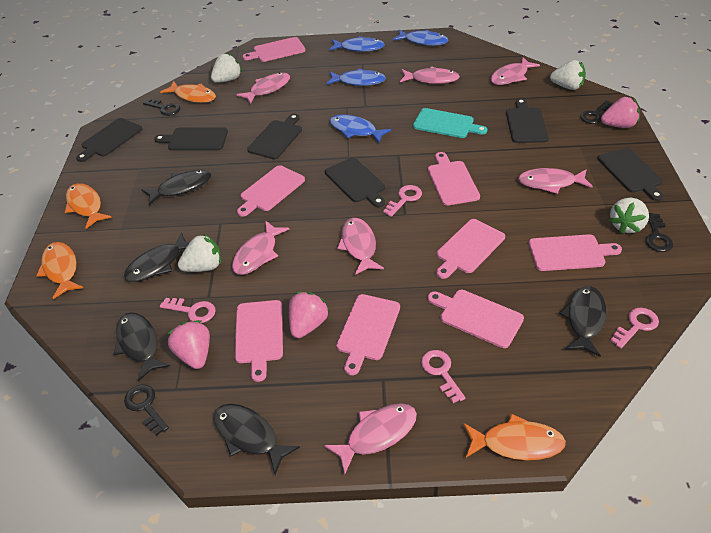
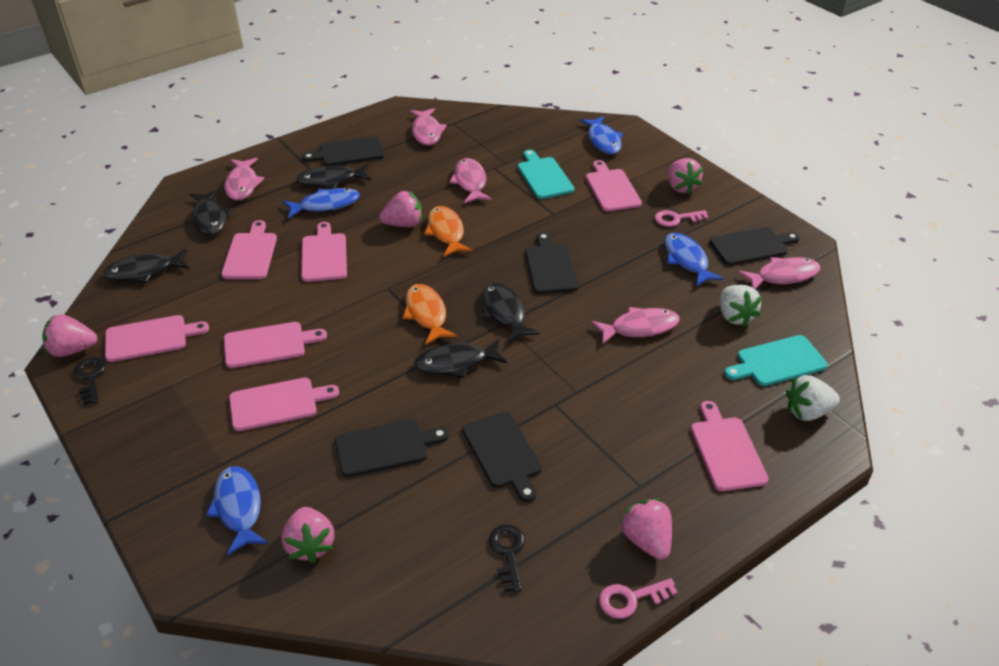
black cutting board: 6 -> 5
black key: 4 -> 2
orange fish: 4 -> 2
pink cutting board: 8 -> 7
pink fish: 7 -> 5
pink key: 4 -> 2
pink strawberry: 3 -> 5
turquoise cutting board: 1 -> 2
white strawberry: 4 -> 2

